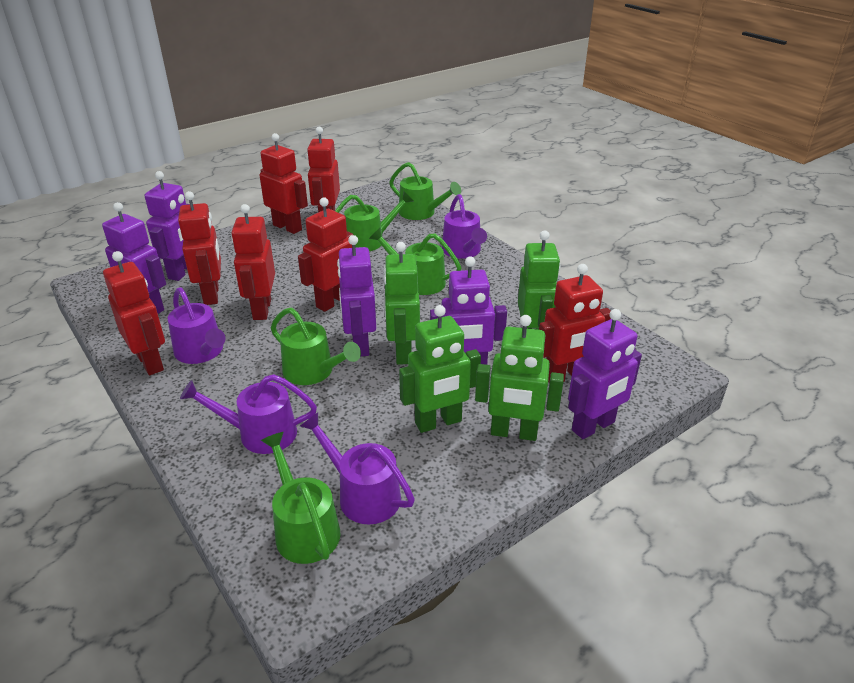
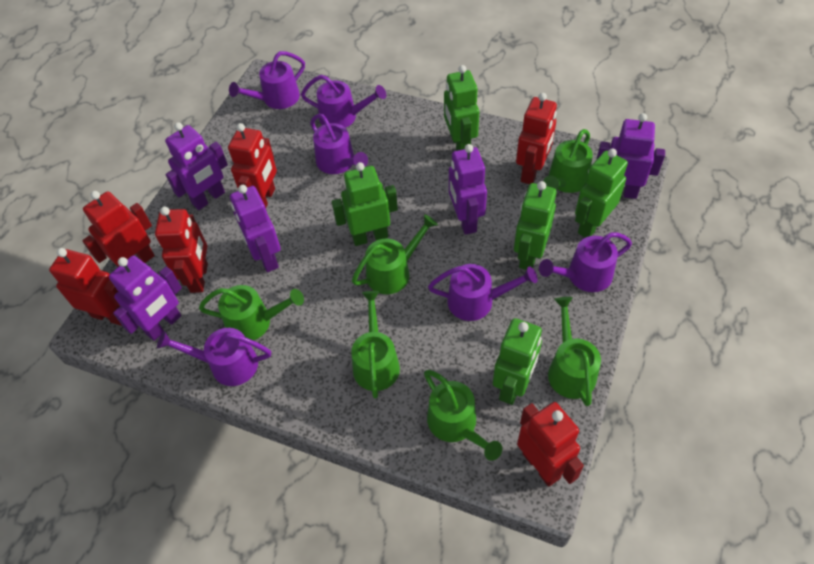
green robot: 4 -> 5
green watering can: 5 -> 6
purple watering can: 4 -> 6
red robot: 7 -> 6

